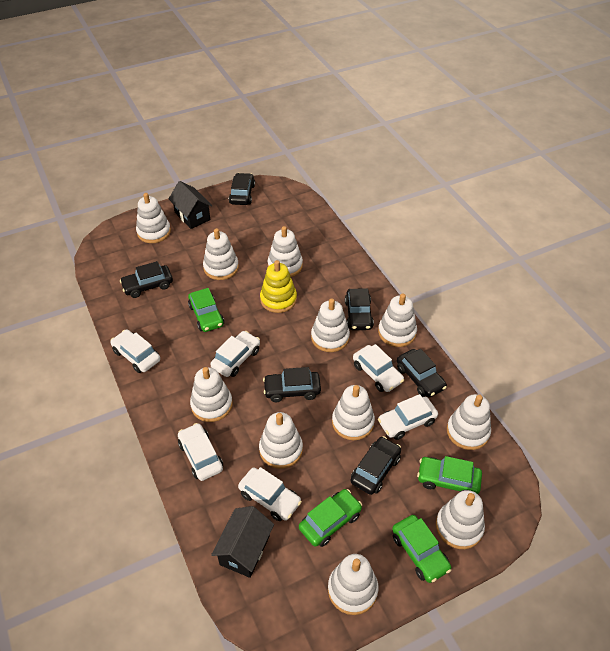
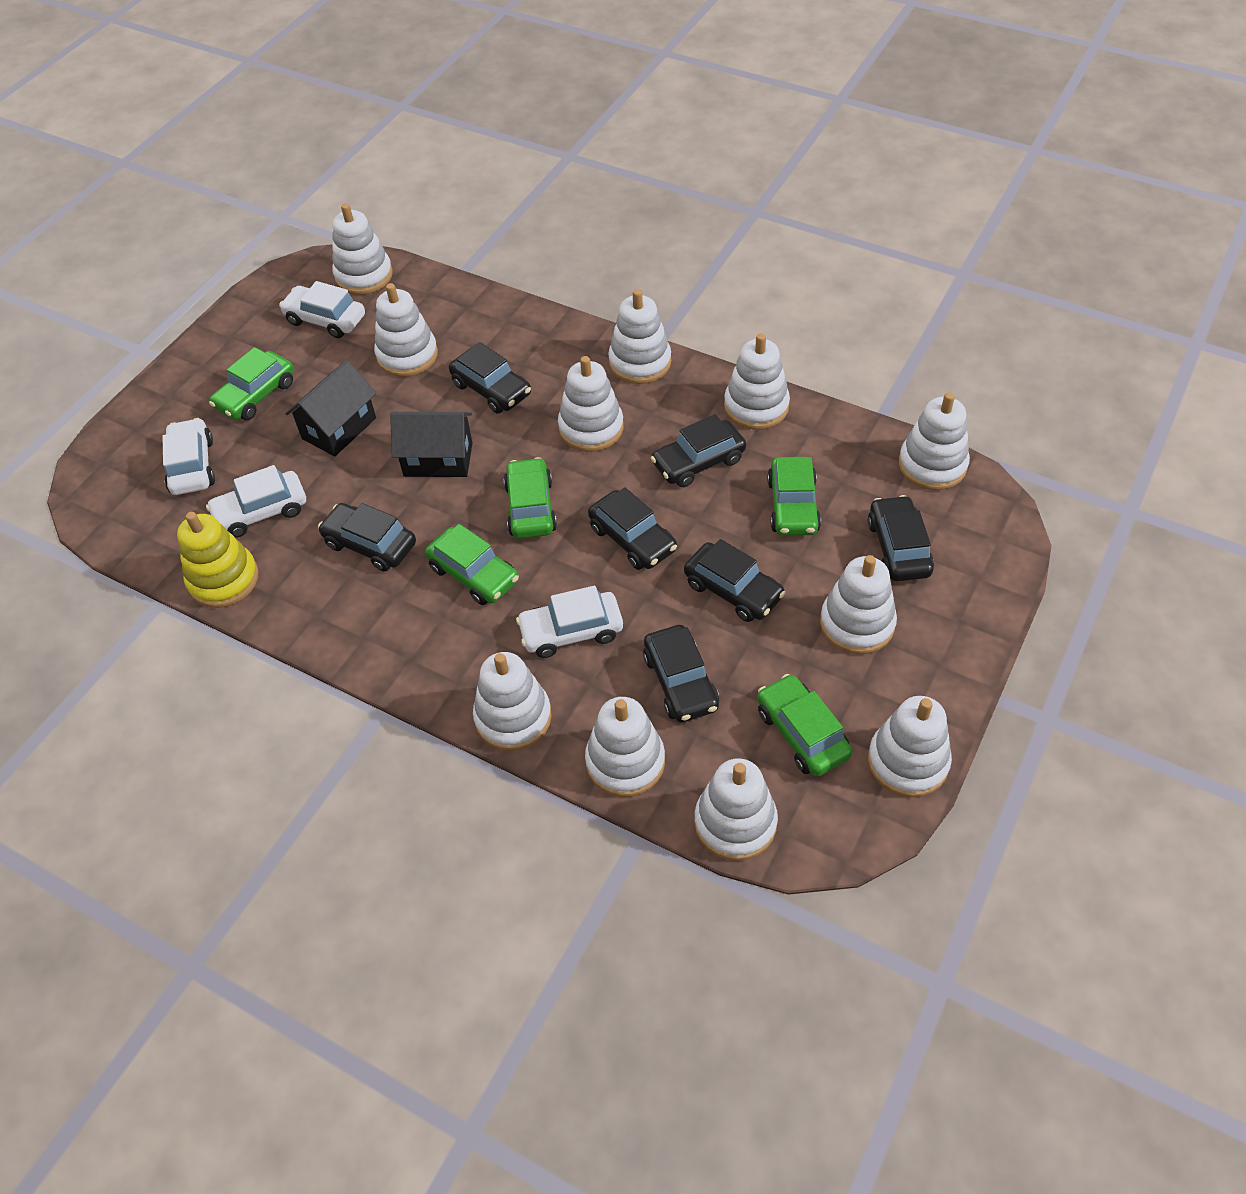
black car: 6 -> 7
green car: 4 -> 5
white car: 6 -> 4

